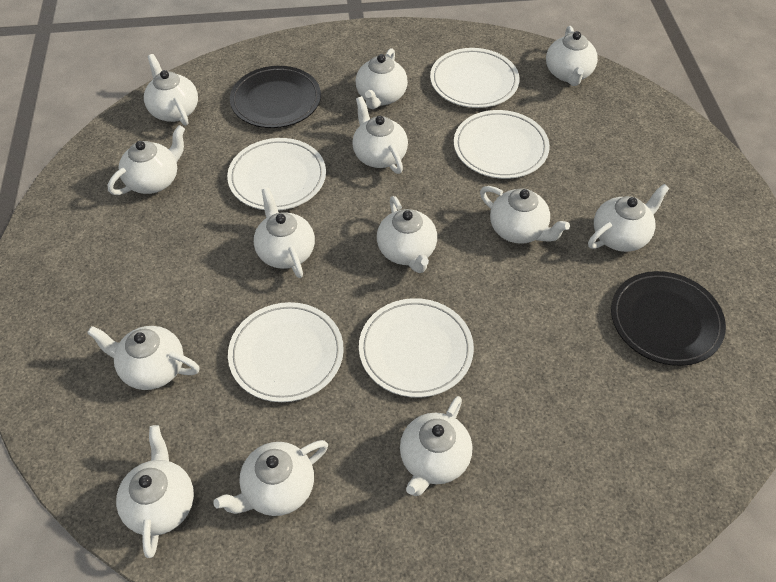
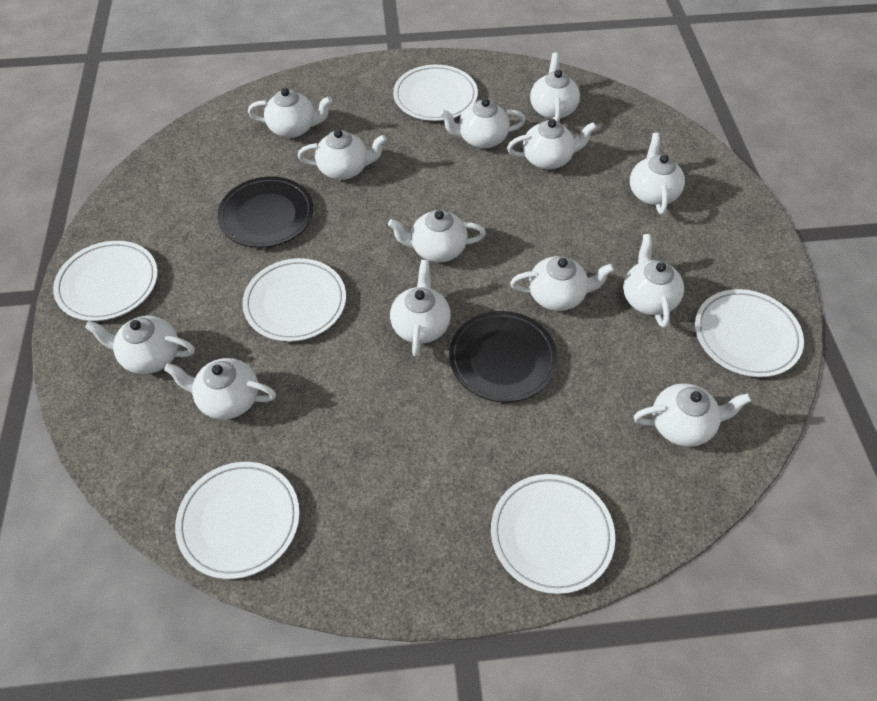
white plate: 5 -> 6

